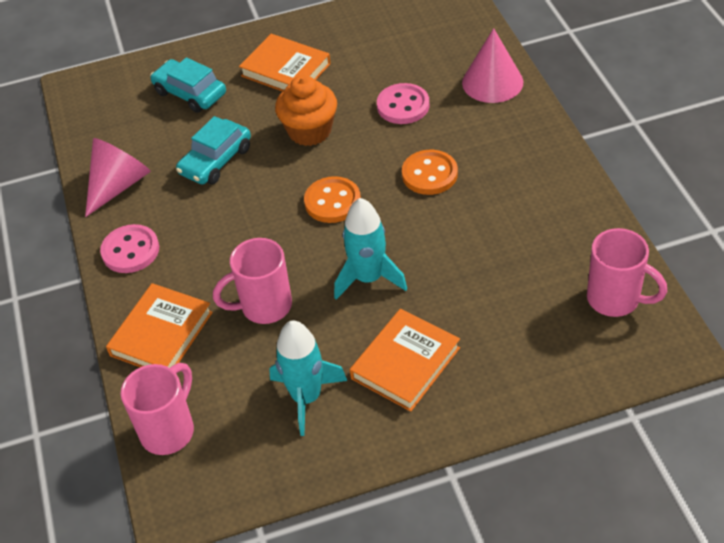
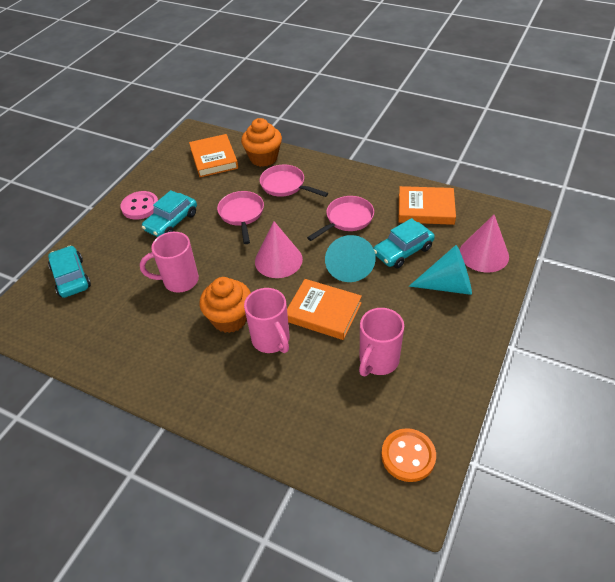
orange button: 2 -> 1
orange cupcake: 1 -> 2
pink button: 2 -> 1
pink pan: 0 -> 3
turquoise car: 2 -> 3
turquoise cone: 0 -> 2
turquoise rocket: 2 -> 0

